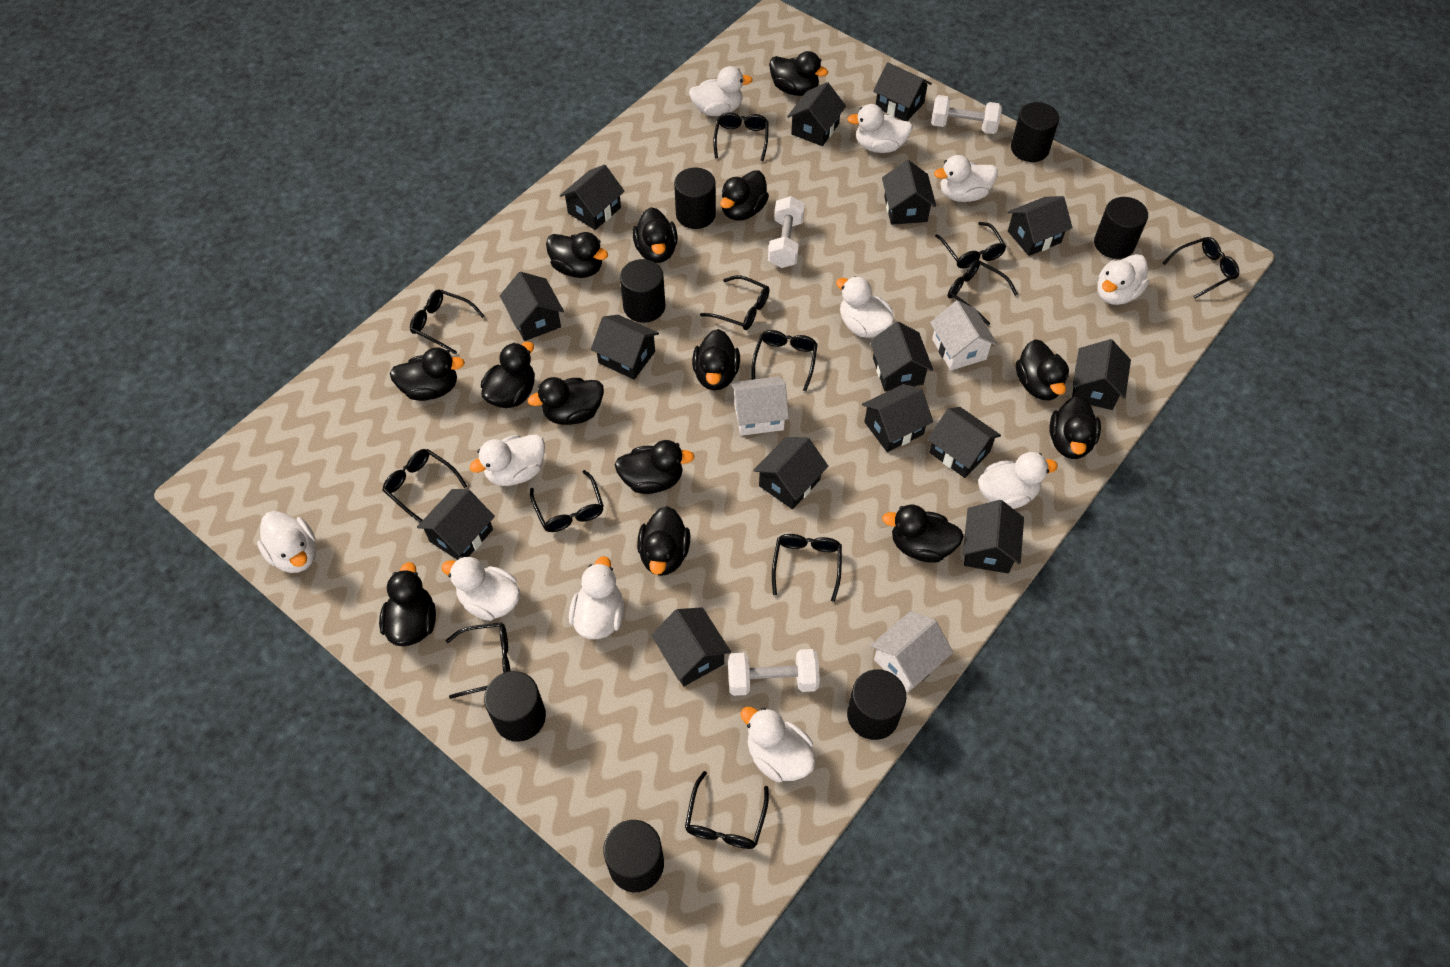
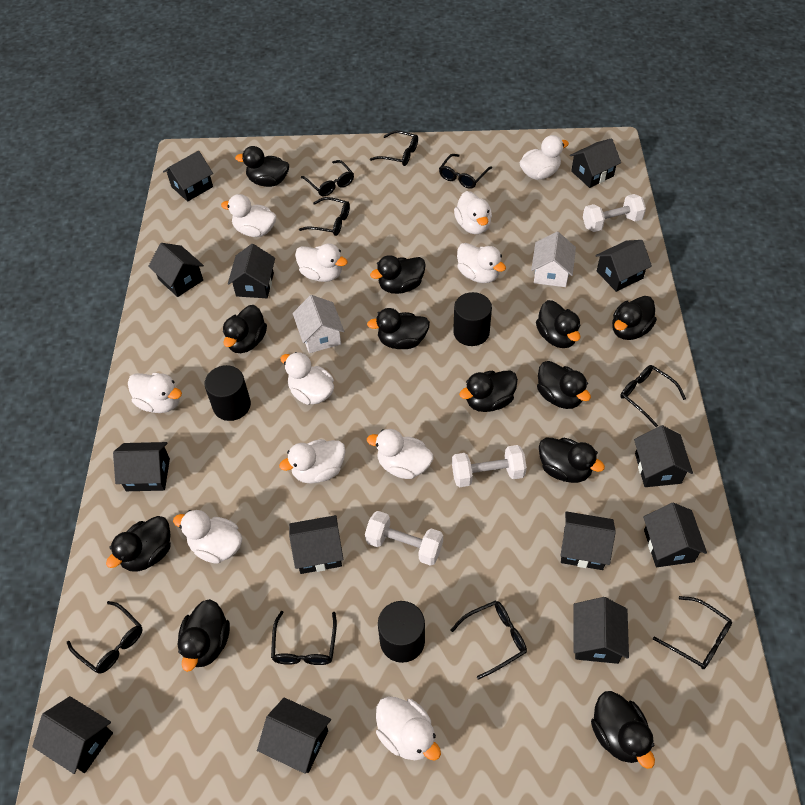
black cylinder: 7 -> 3
black duck: 14 -> 12
black glasses: 12 -> 9
black house: 15 -> 13
white house: 3 -> 2

